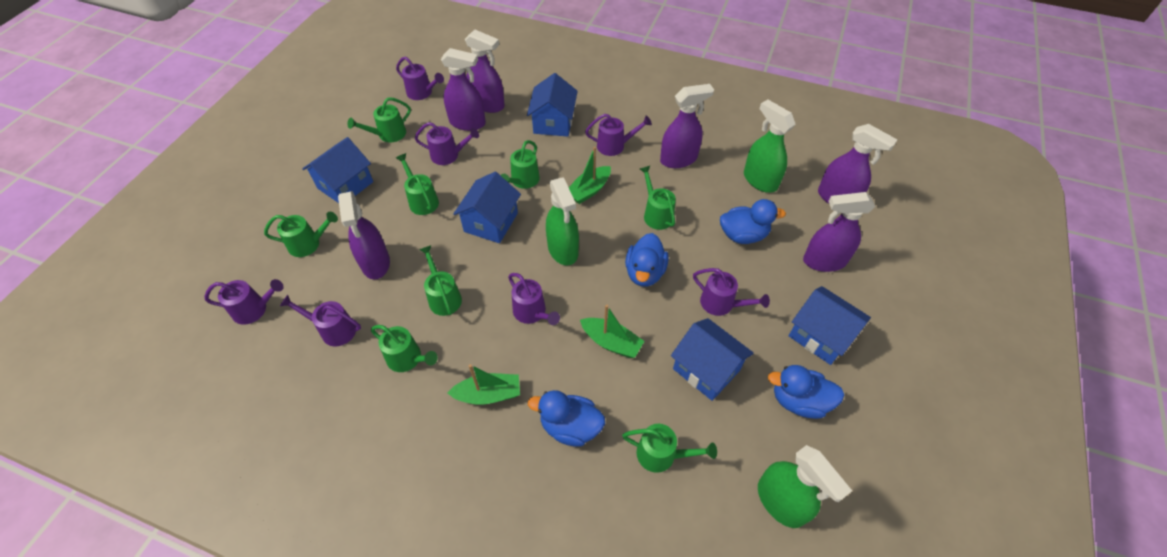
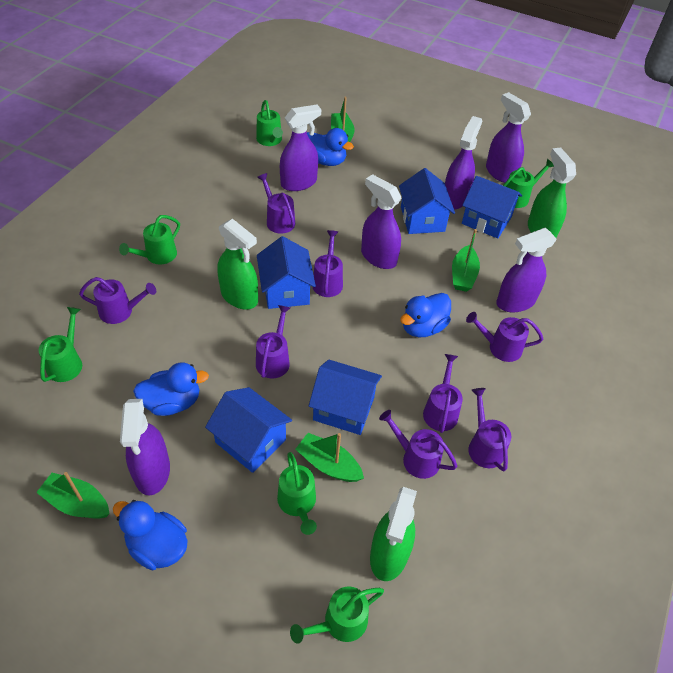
green boat: 3 -> 4
green watering can: 8 -> 6
purple watering can: 7 -> 8

